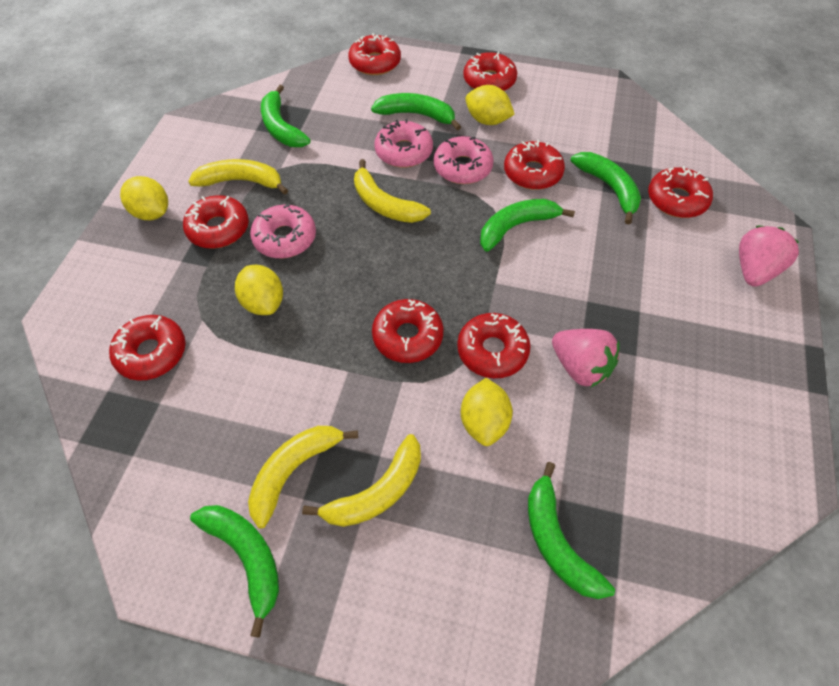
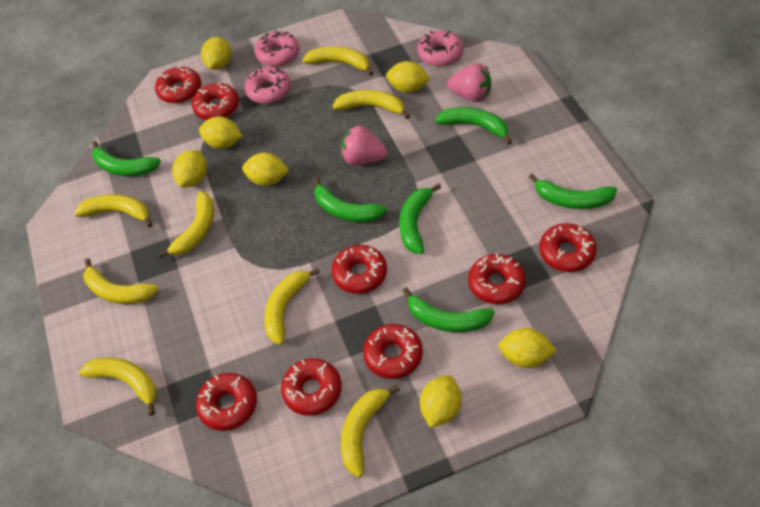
yellow banana: 4 -> 8
yellow lemon: 4 -> 7

